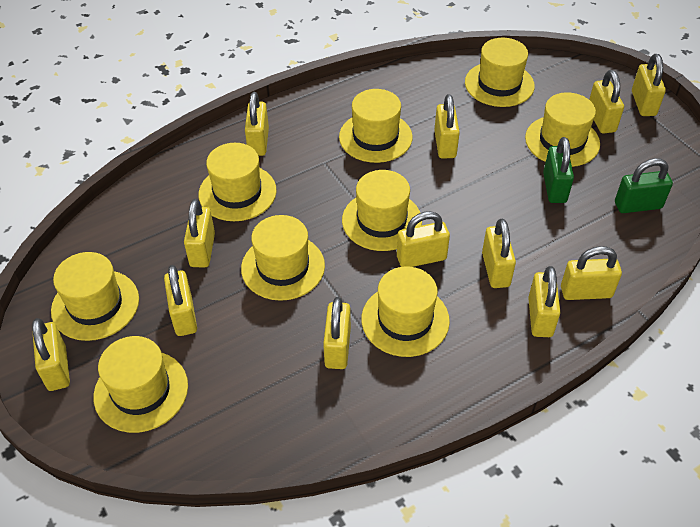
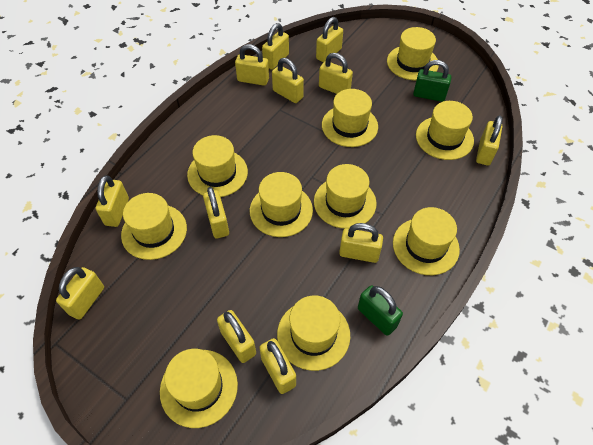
yellow hat: 9 -> 10

